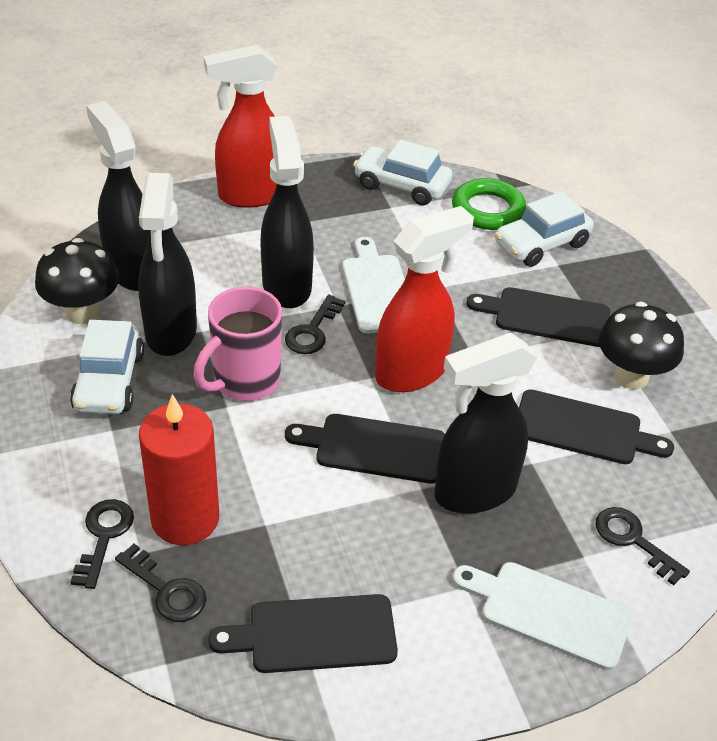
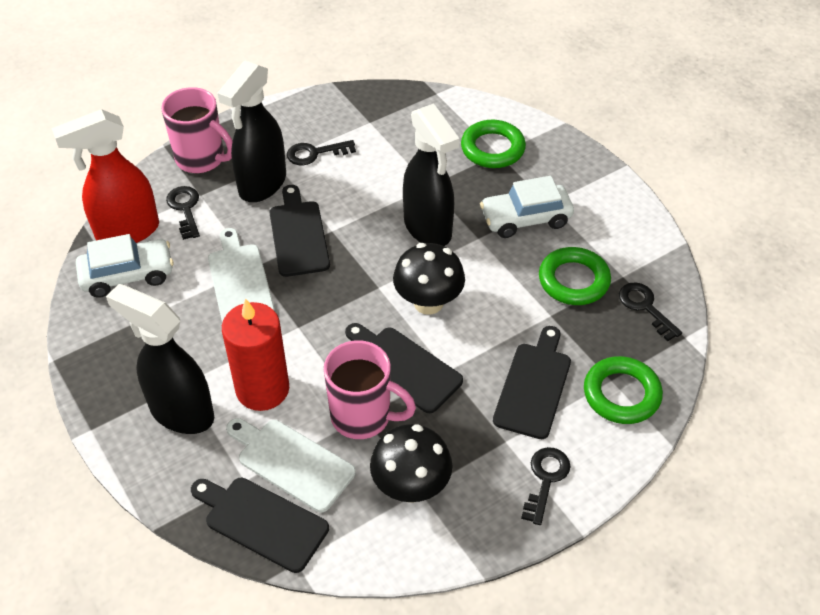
black spray bottle: 4 -> 3
green ring: 1 -> 3
pink mug: 1 -> 2
red spray bottle: 2 -> 1
white car: 3 -> 2

